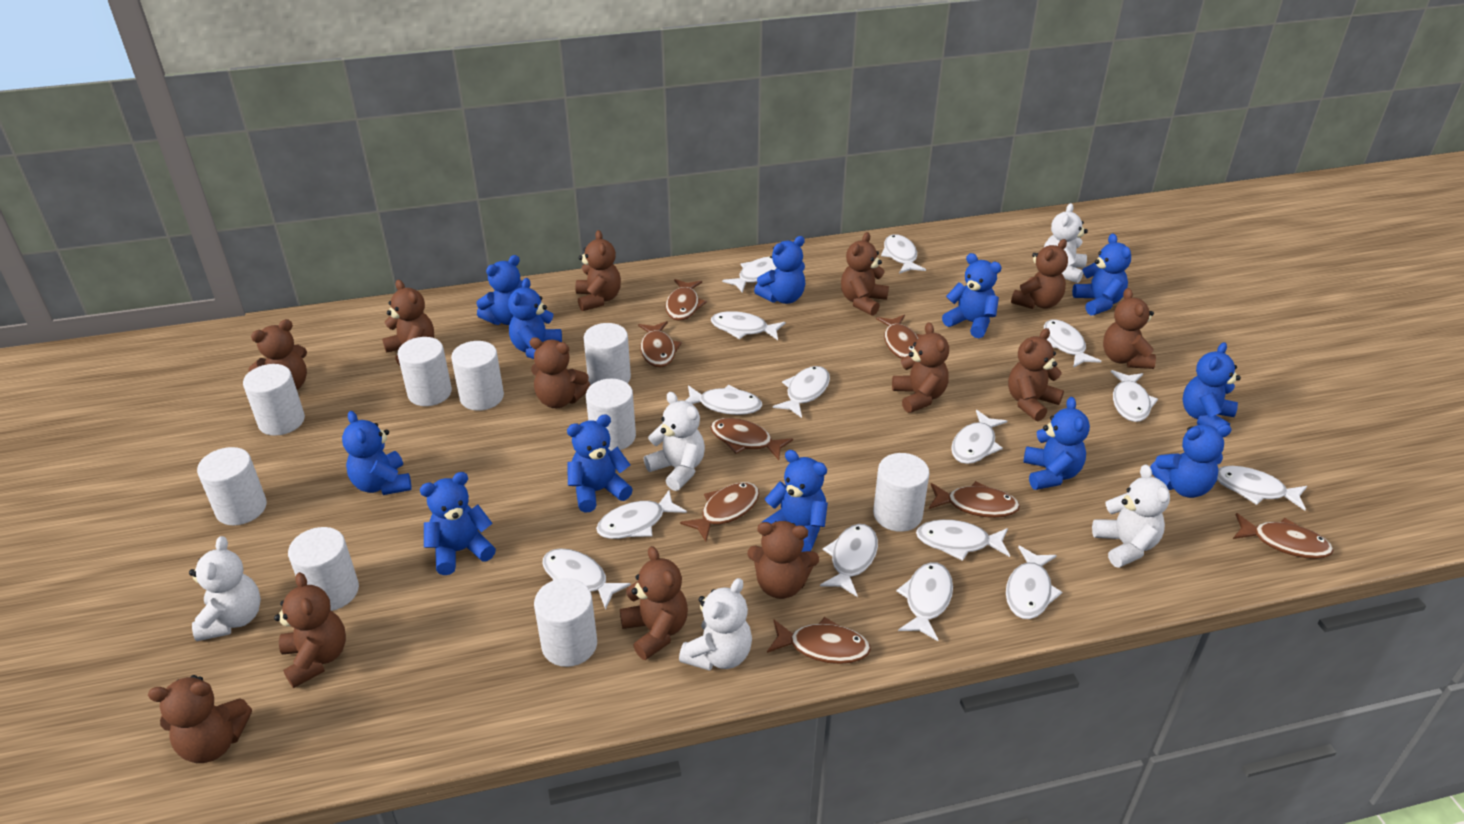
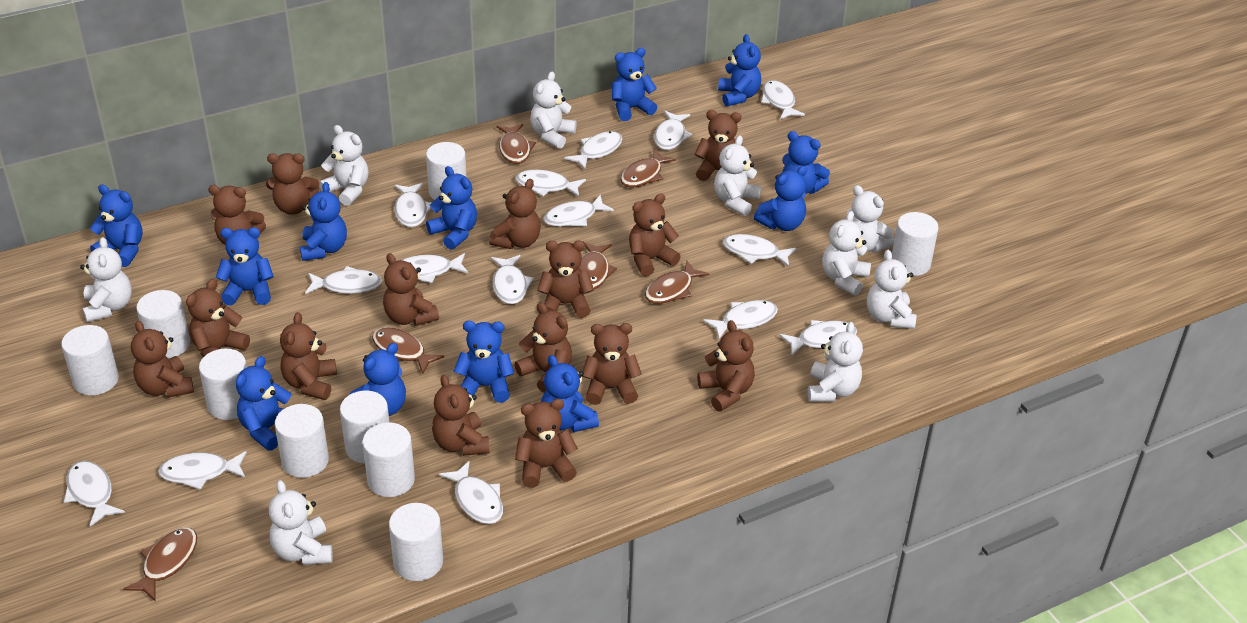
brown fish: 8 -> 6
brown teddy bear: 13 -> 15
white teddy bear: 5 -> 9

